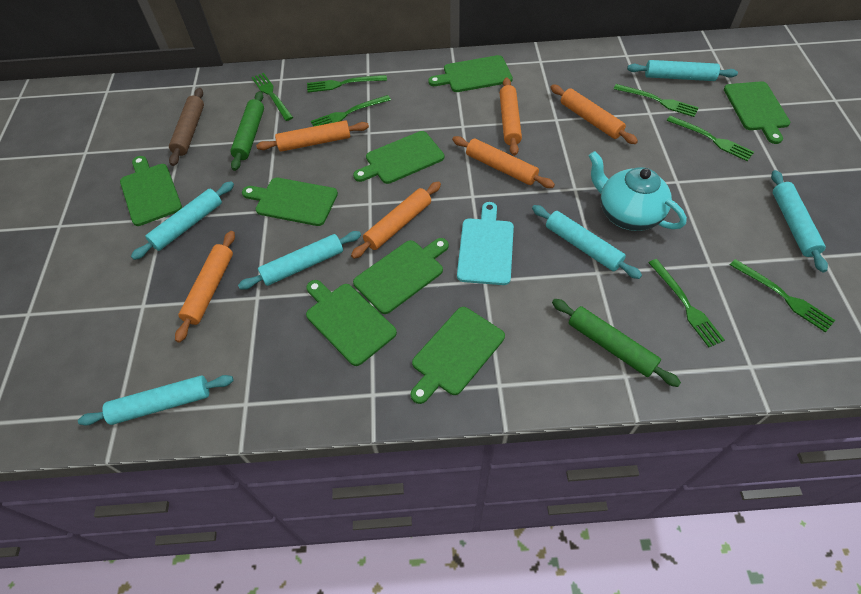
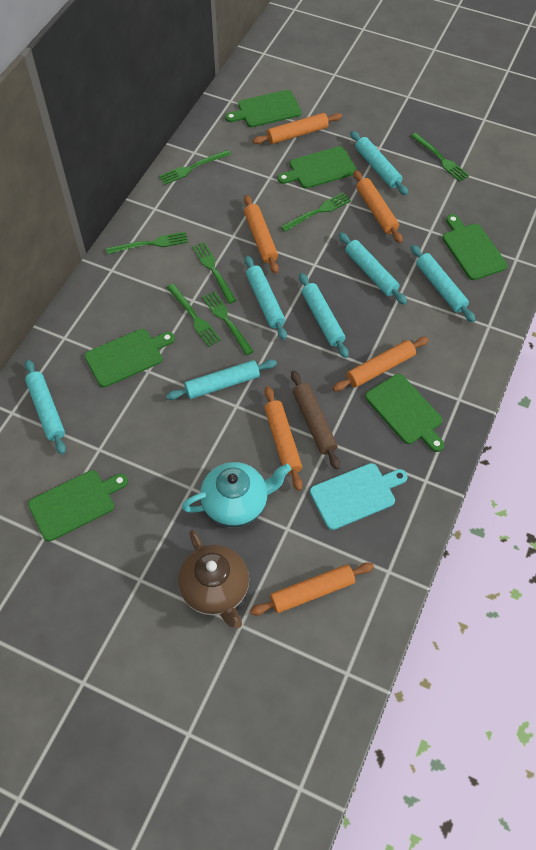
brown teapot: 0 -> 1
green cutting board: 8 -> 6
green rolling pin: 2 -> 0
turquoise rolling pin: 6 -> 7

